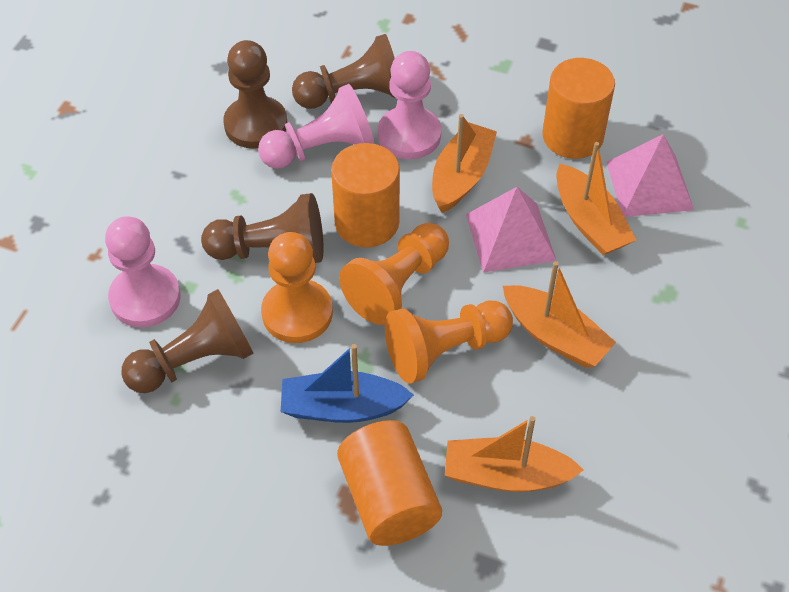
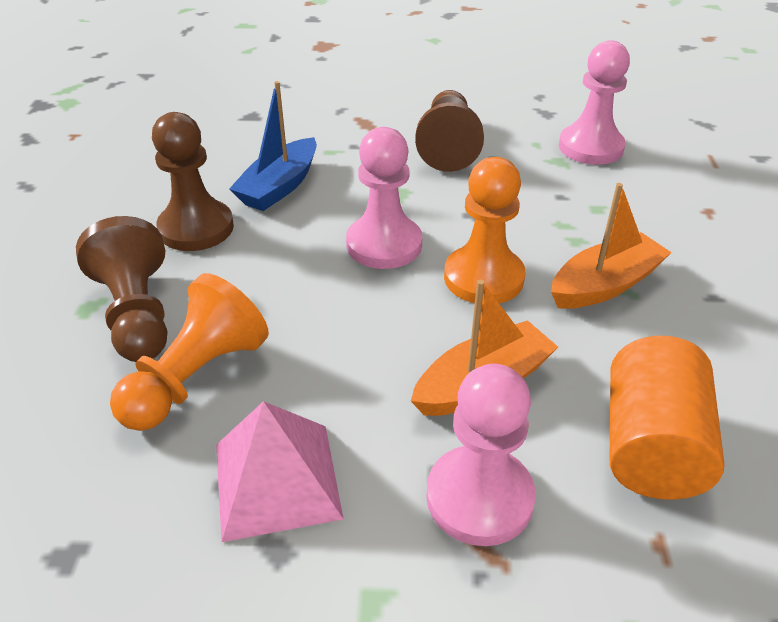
brown pawn: 4 -> 3
orange boat: 4 -> 2
orange cylinder: 3 -> 1
orange pawn: 3 -> 2
pink pyramid: 2 -> 1

